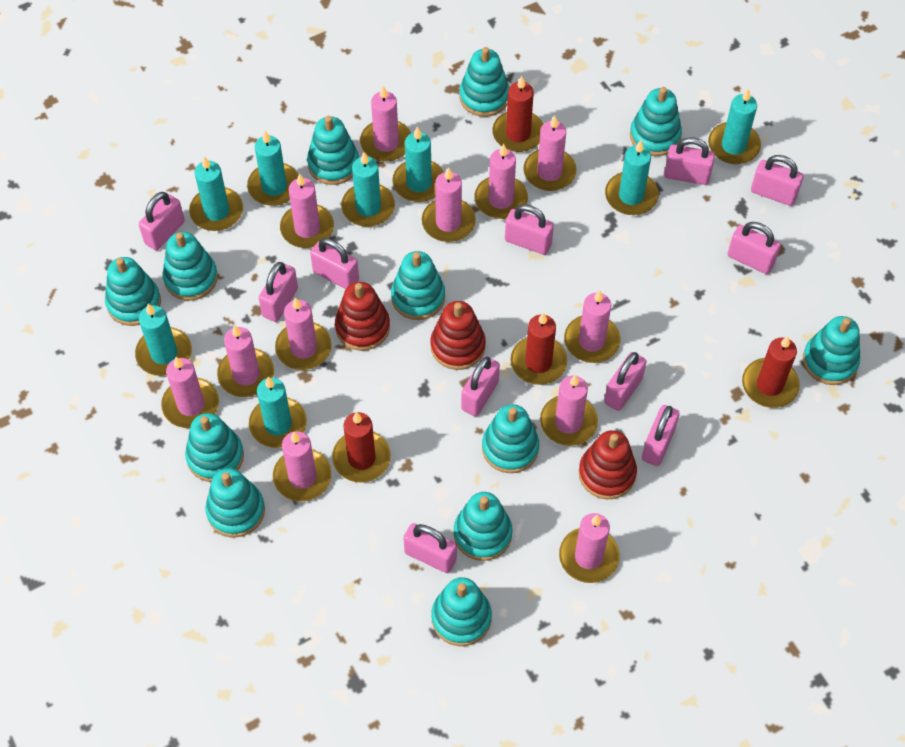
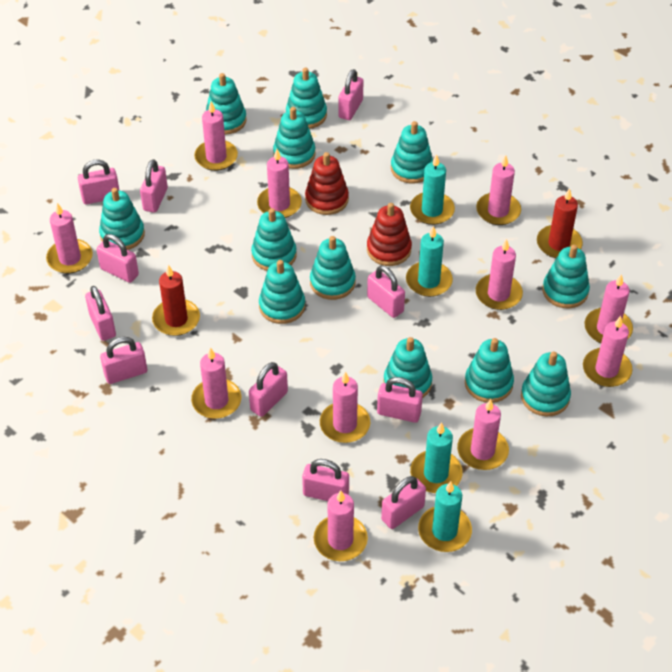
pink candle: 12 -> 11
red candle: 4 -> 2
red stacking toy: 3 -> 2
turquoise candle: 8 -> 4

